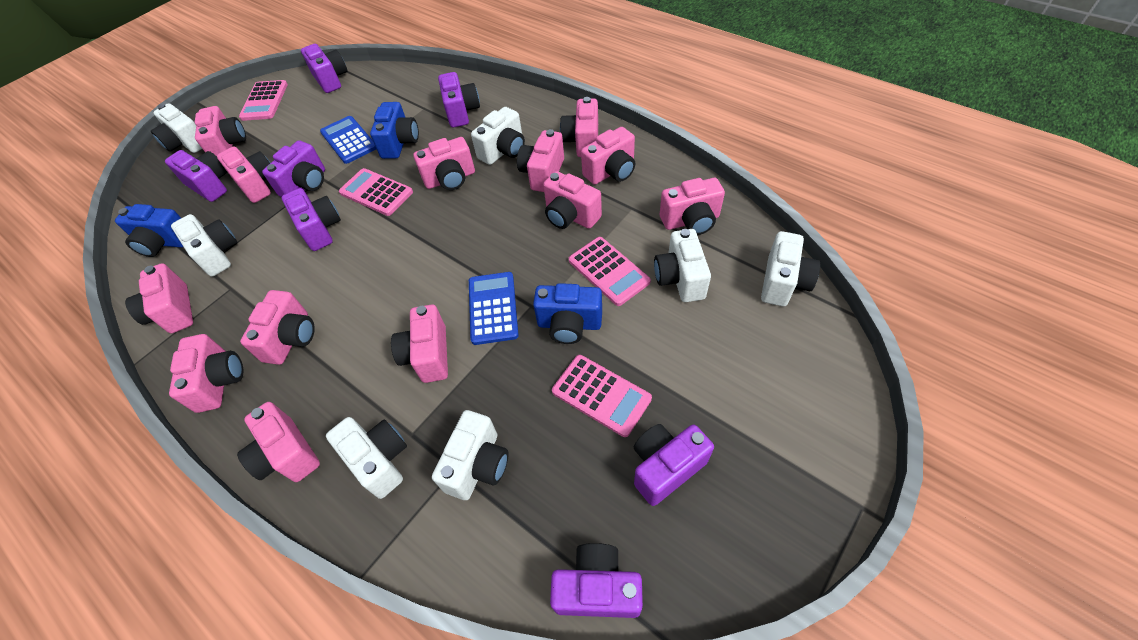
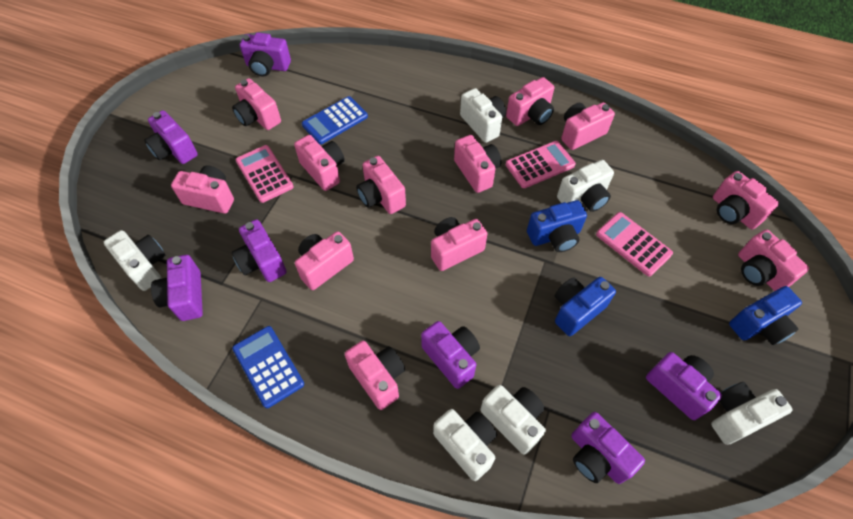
pink calculator: 4 -> 3
pink camera: 13 -> 12
white camera: 7 -> 6

